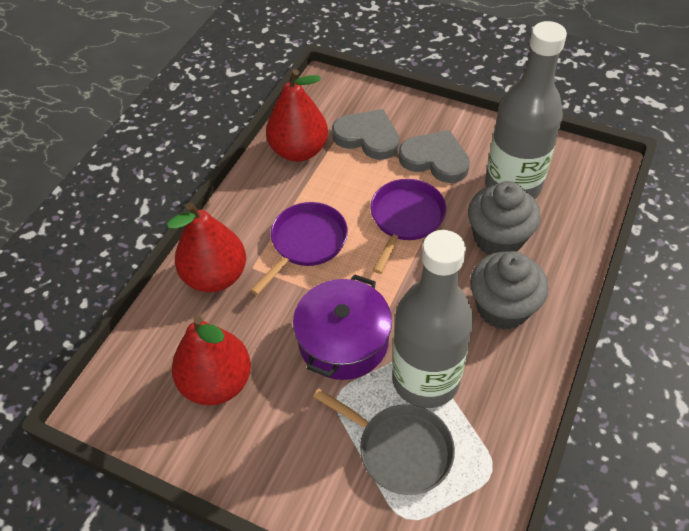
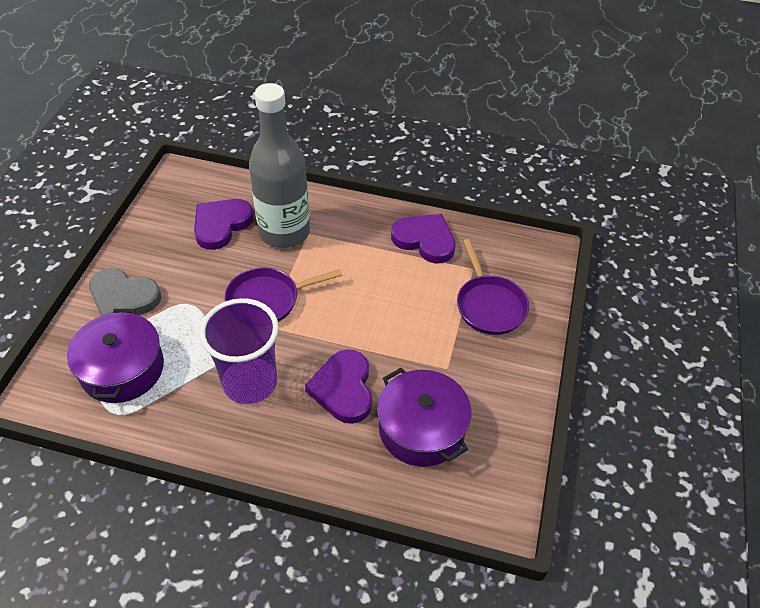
grey bottle: 2 -> 1
grey cupcake: 2 -> 0
grey heart: 2 -> 1
grey pan: 1 -> 0
purple cup: 0 -> 1
purple heart: 0 -> 3
purple pot: 1 -> 2
red pear: 3 -> 0

